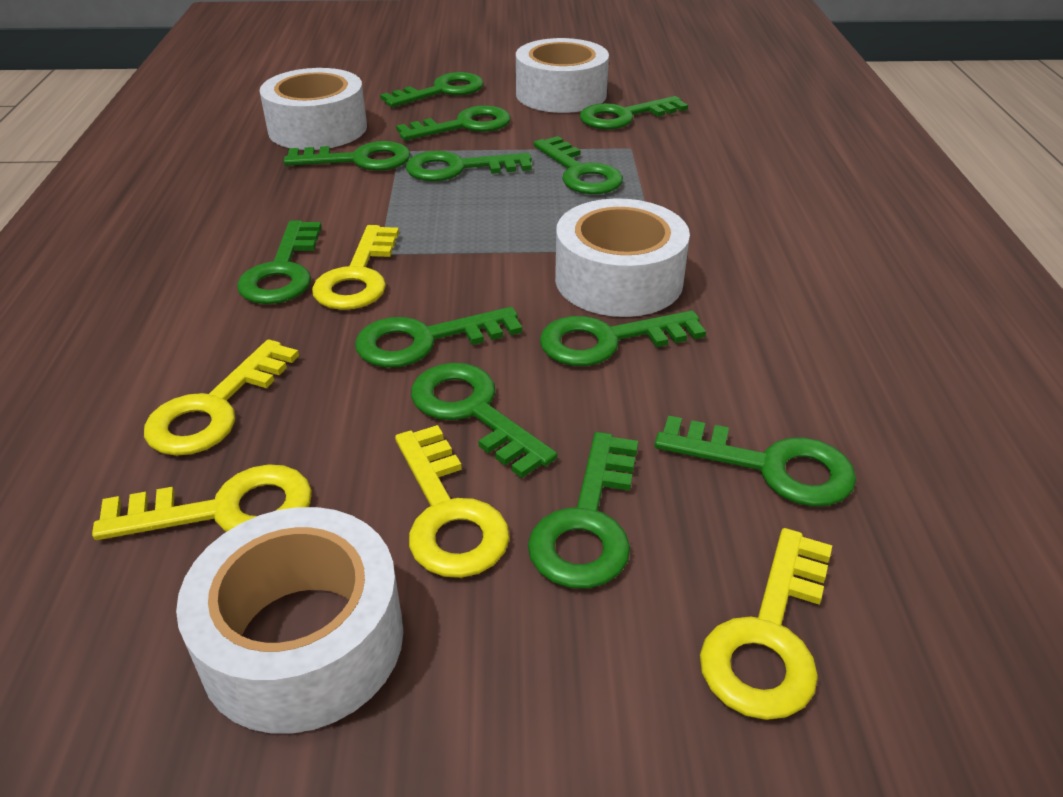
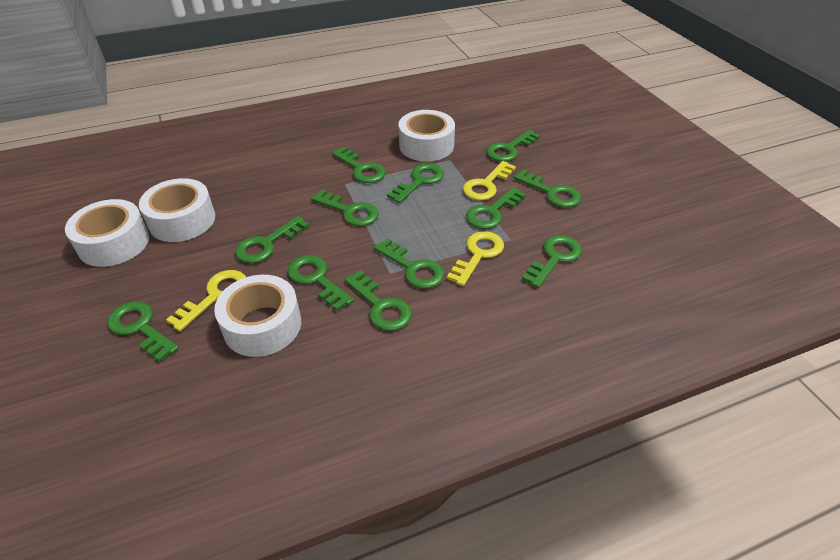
yellow key: 5 -> 3

